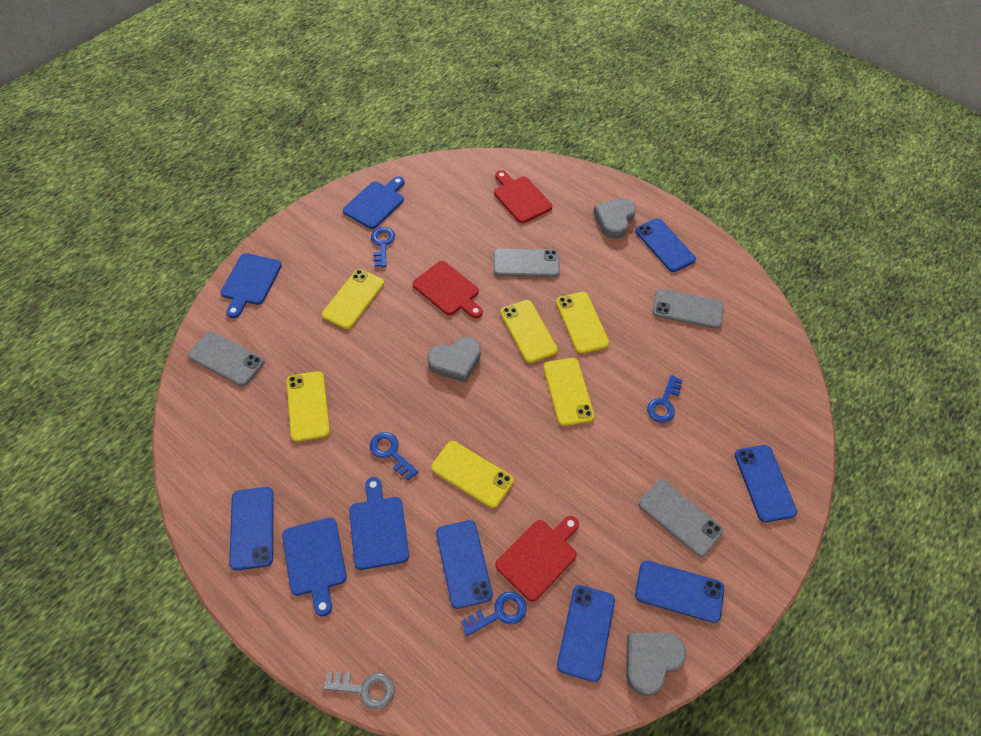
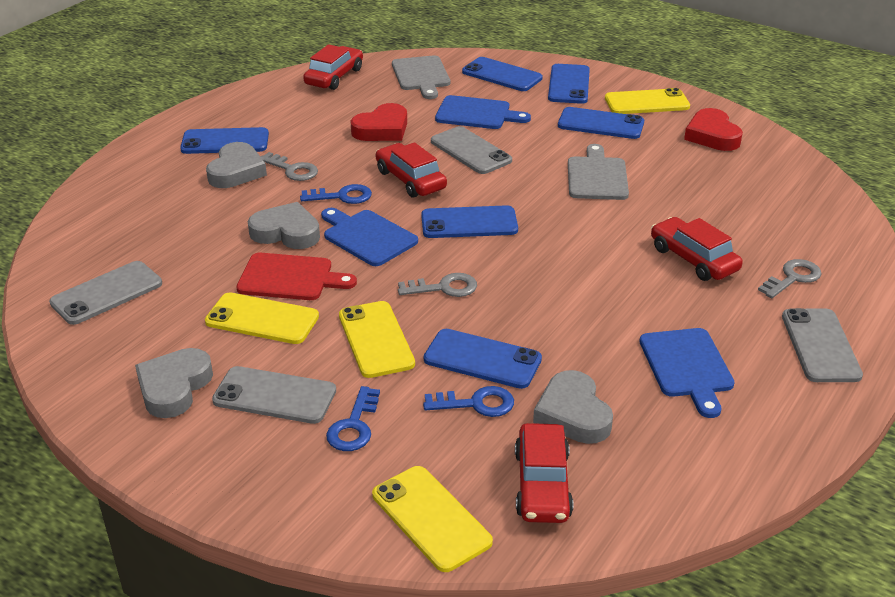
blue cutting board: 4 -> 3
blue key: 4 -> 3
grey cutting board: 0 -> 2
grey heart: 3 -> 4
grey key: 1 -> 3
red car: 0 -> 4
red cutting board: 3 -> 1
red heart: 0 -> 2
yellow phone: 6 -> 4

